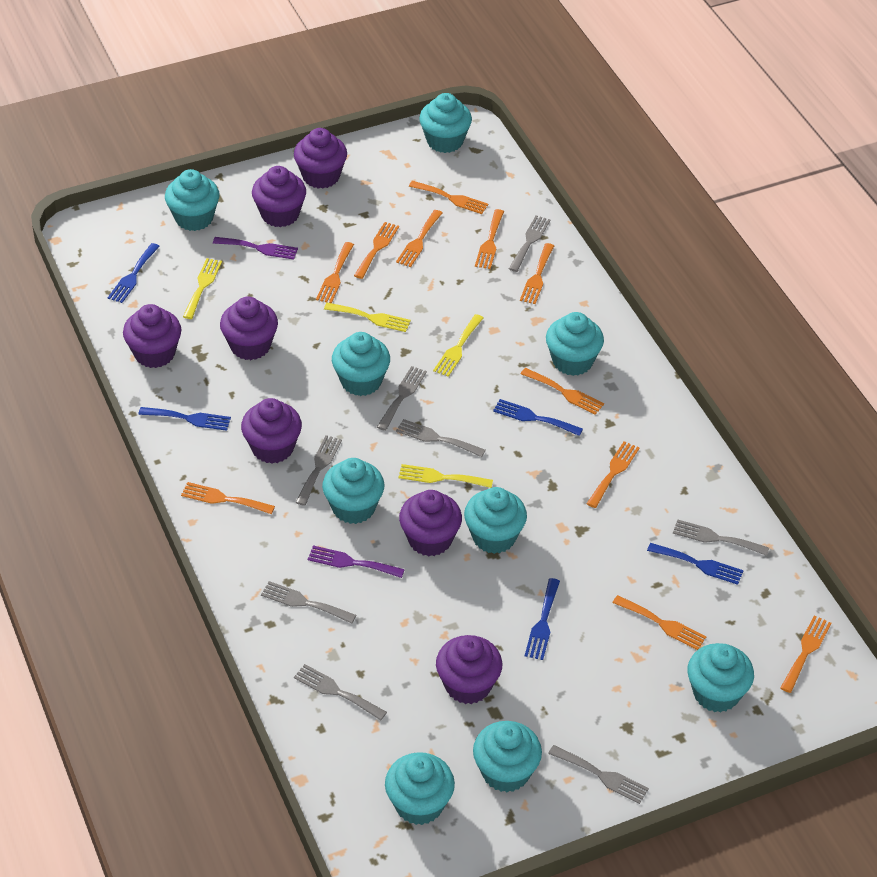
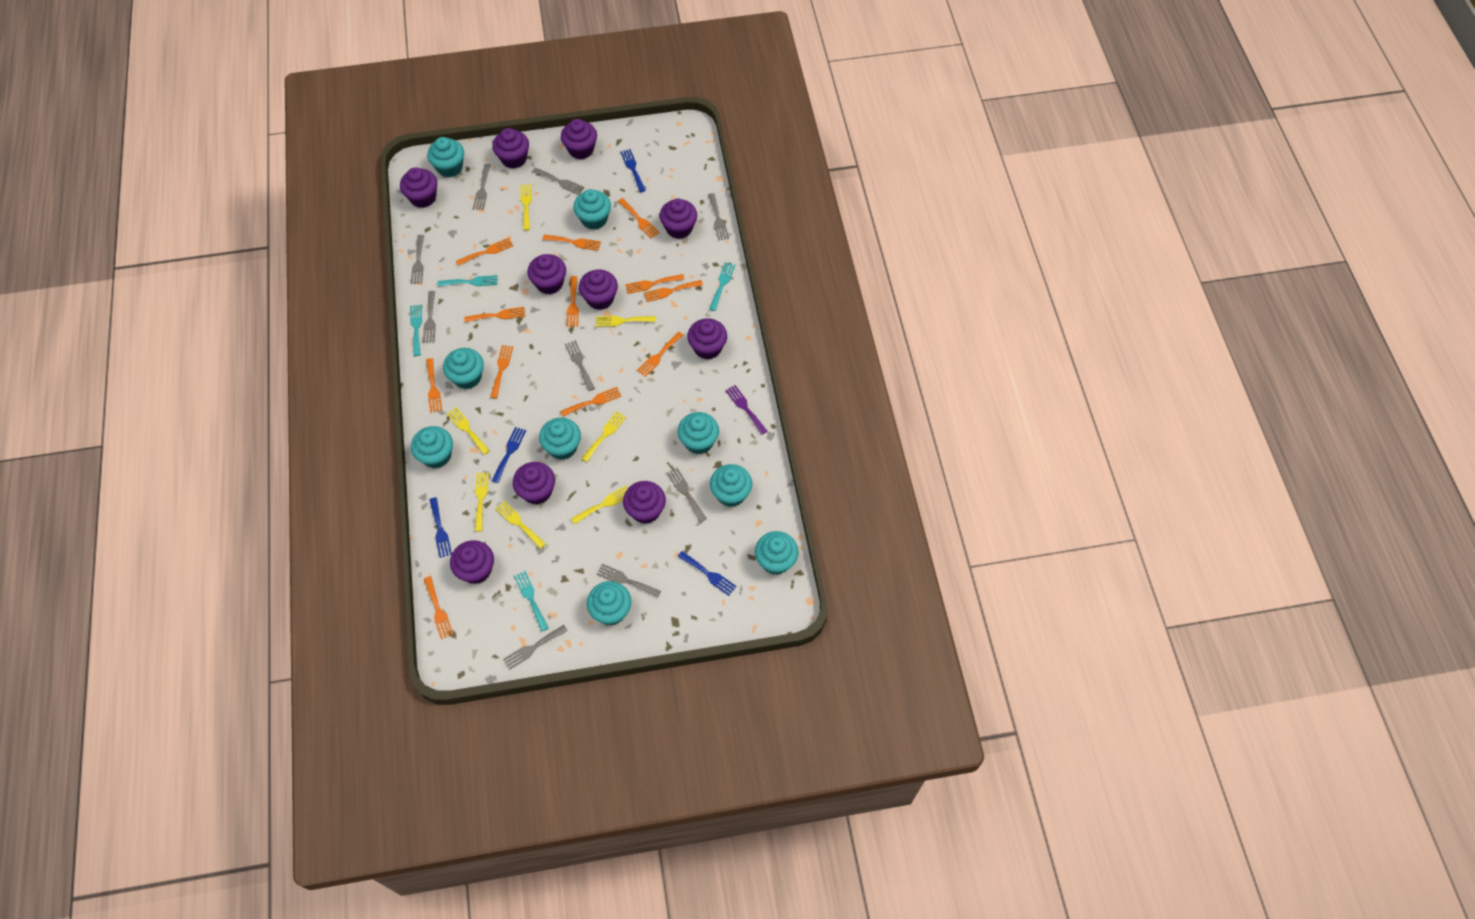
blue fork: 5 -> 4
grey fork: 8 -> 9
orange fork: 11 -> 12
purple cupcake: 7 -> 10
purple fork: 2 -> 1
turquoise fork: 0 -> 4
yellow fork: 4 -> 7

